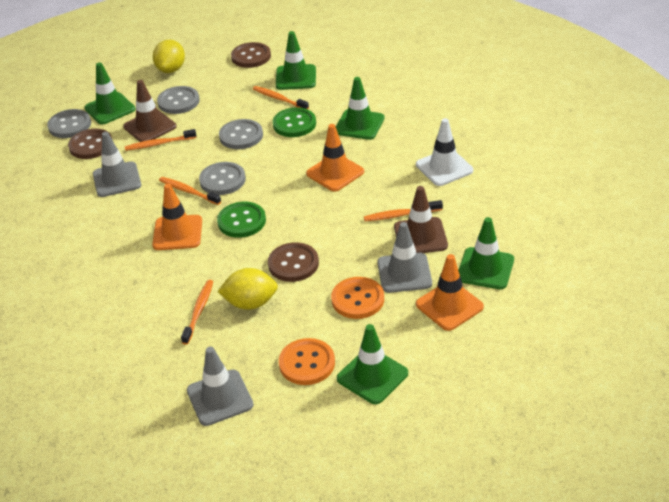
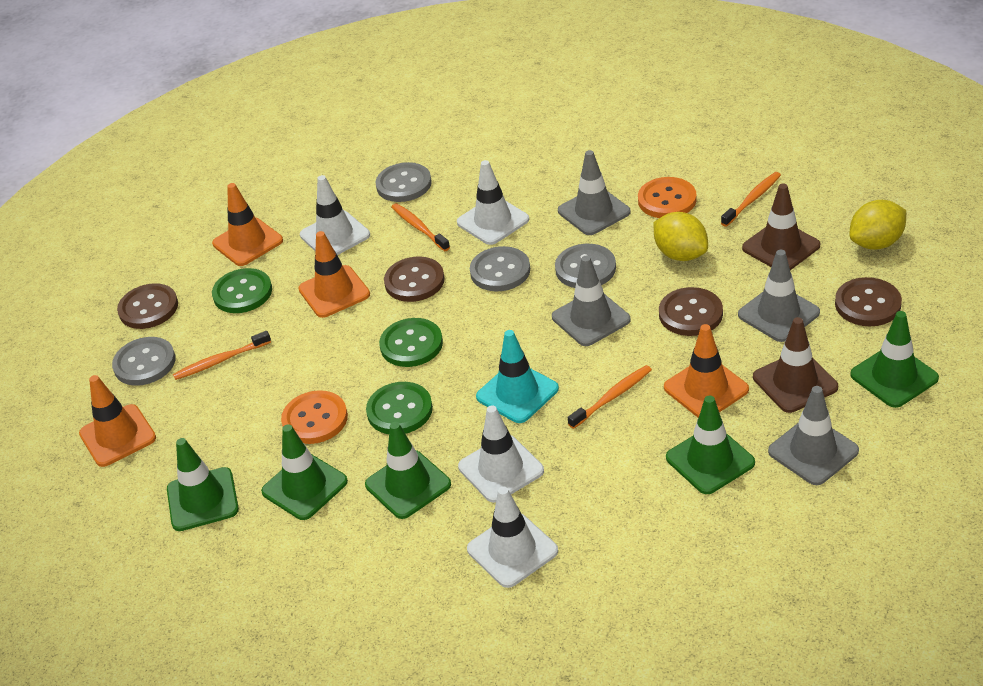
brown button: 3 -> 4
green button: 2 -> 3
grey traffic cone: 3 -> 4
orange toothbrush: 5 -> 4
orange traffic cone: 3 -> 4
turquoise traffic cone: 0 -> 1
white traffic cone: 1 -> 4

